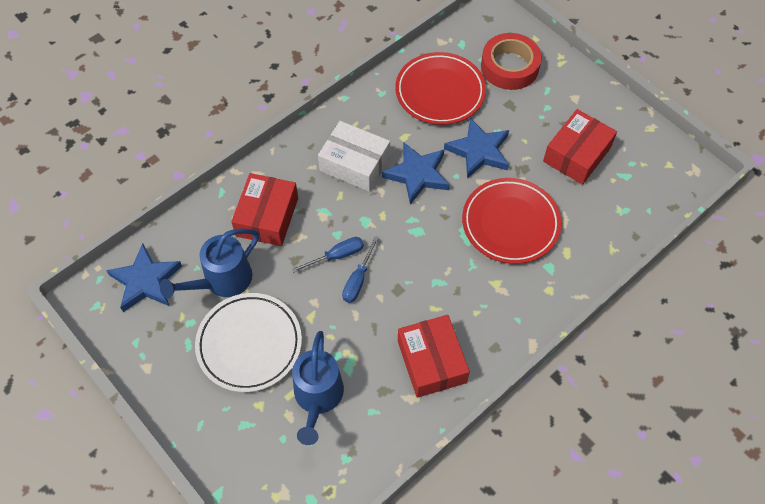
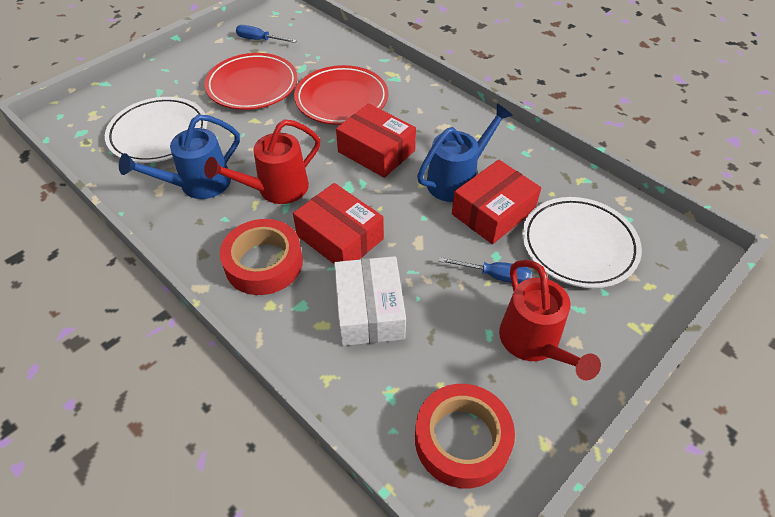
blue star: 3 -> 0
red tape: 1 -> 2
red watering can: 0 -> 2
white plate: 1 -> 2

